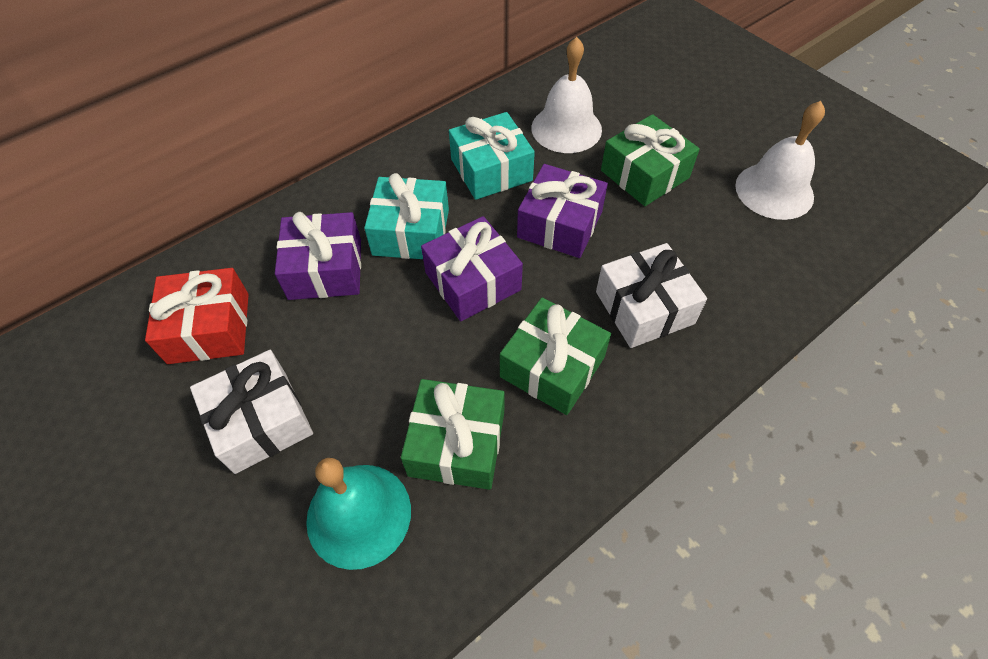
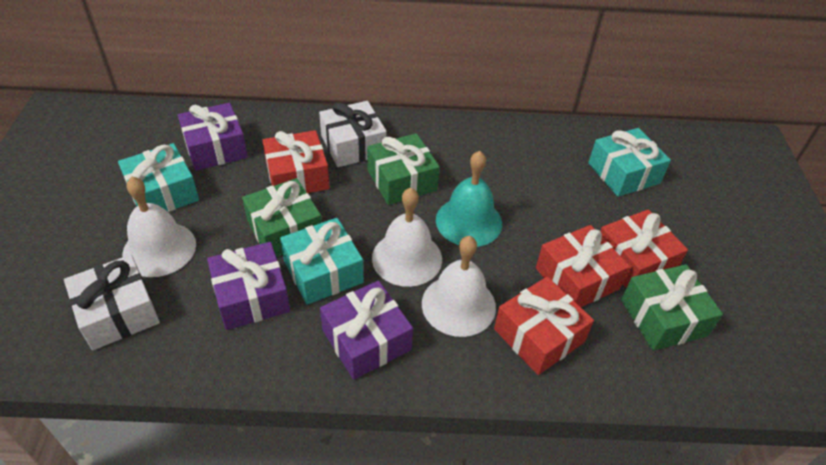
red gift: 1 -> 4
turquoise gift: 2 -> 3
white bell: 2 -> 3

